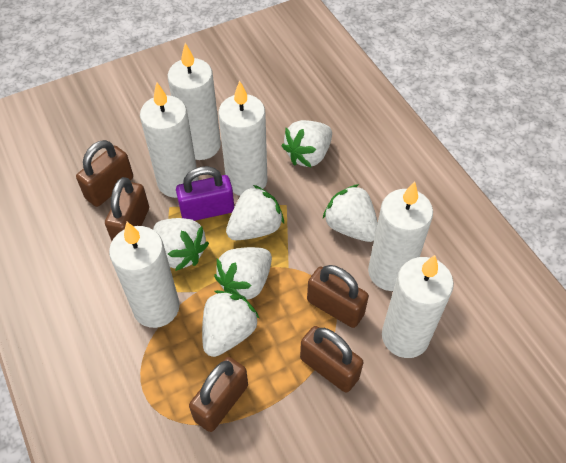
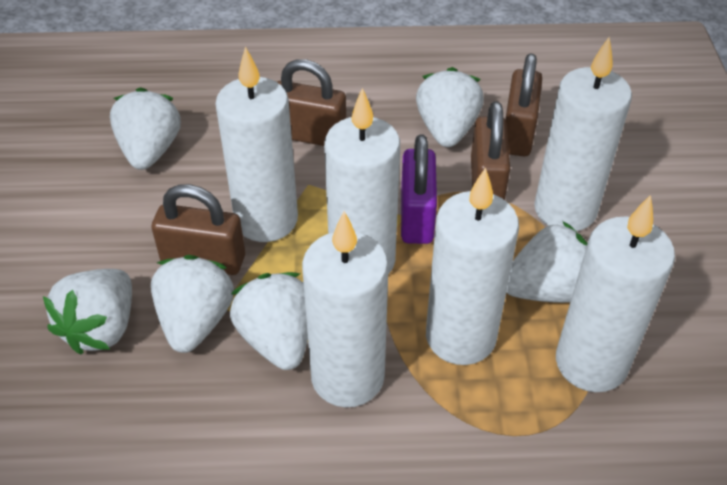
brown padlock: 5 -> 4

